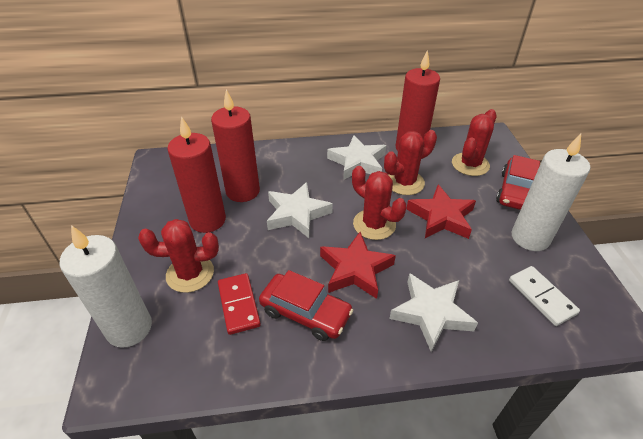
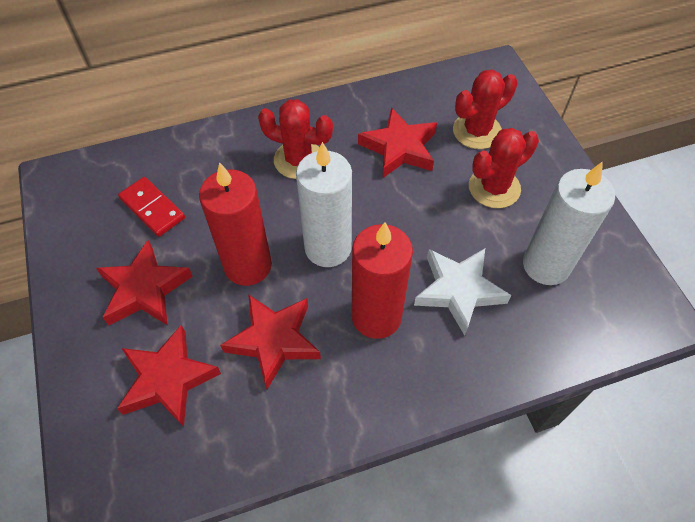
red cactus: 4 -> 3
red candle: 3 -> 2
red car: 2 -> 0
red star: 2 -> 4
white domino: 1 -> 0
white star: 3 -> 1

